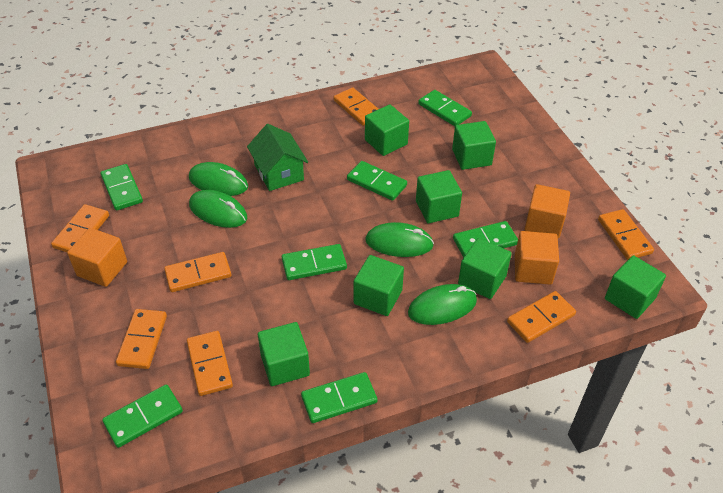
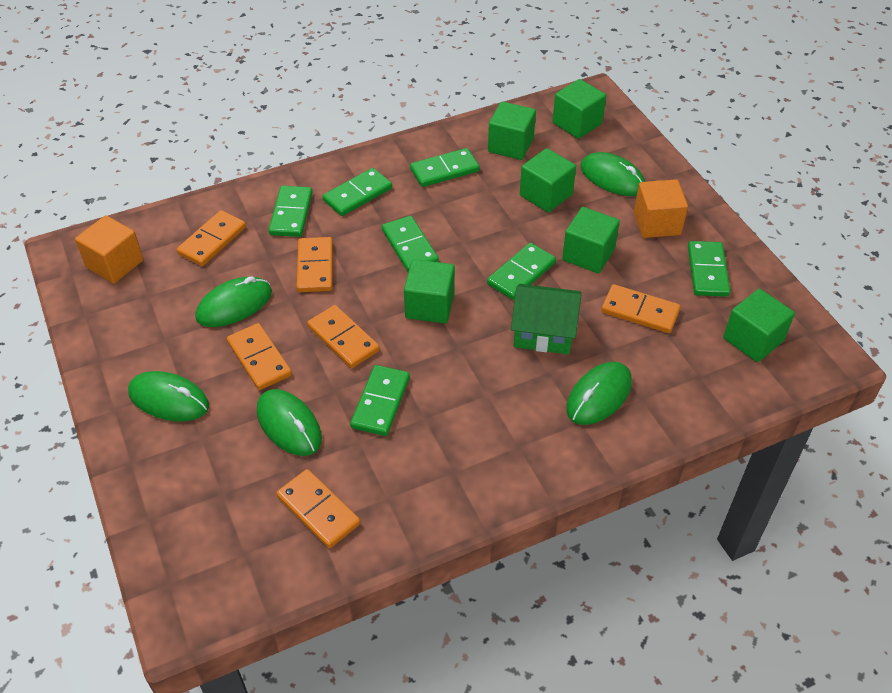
green cube: 7 -> 6
green mouse: 4 -> 5
orange cube: 3 -> 2
orange domino: 7 -> 6

